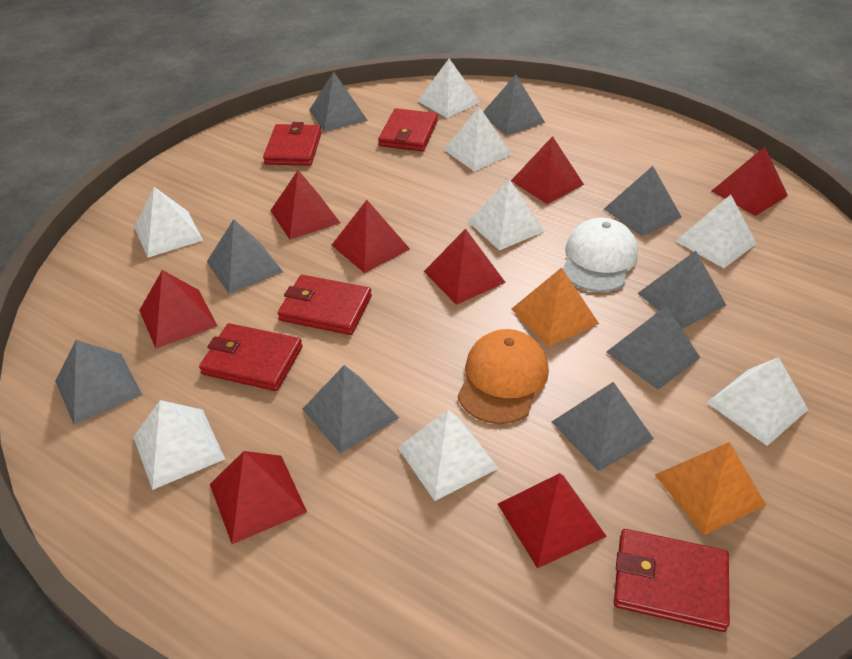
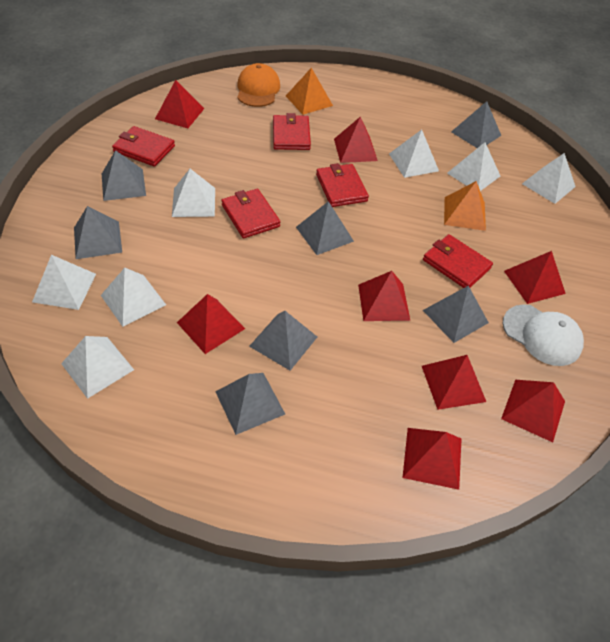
grey pyramid: 9 -> 7
white pyramid: 8 -> 7

